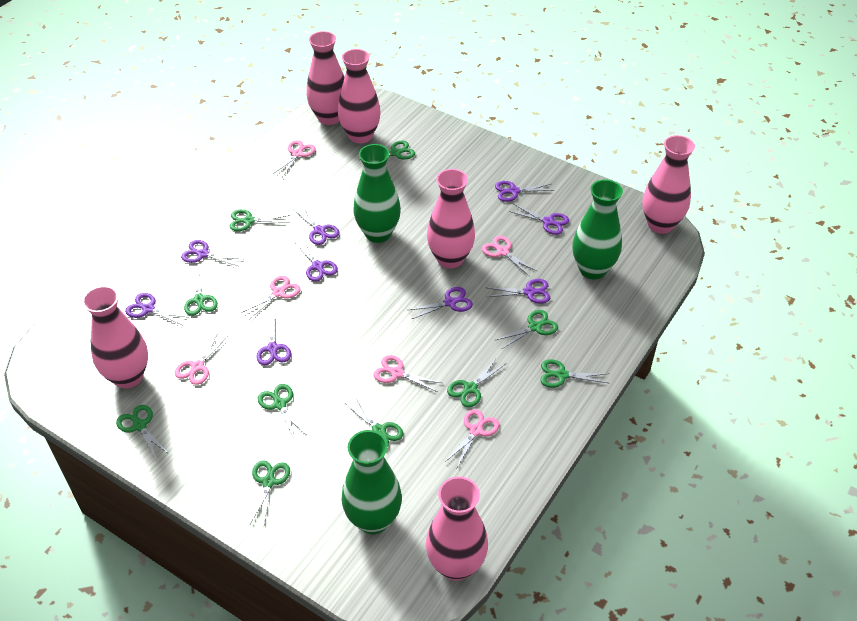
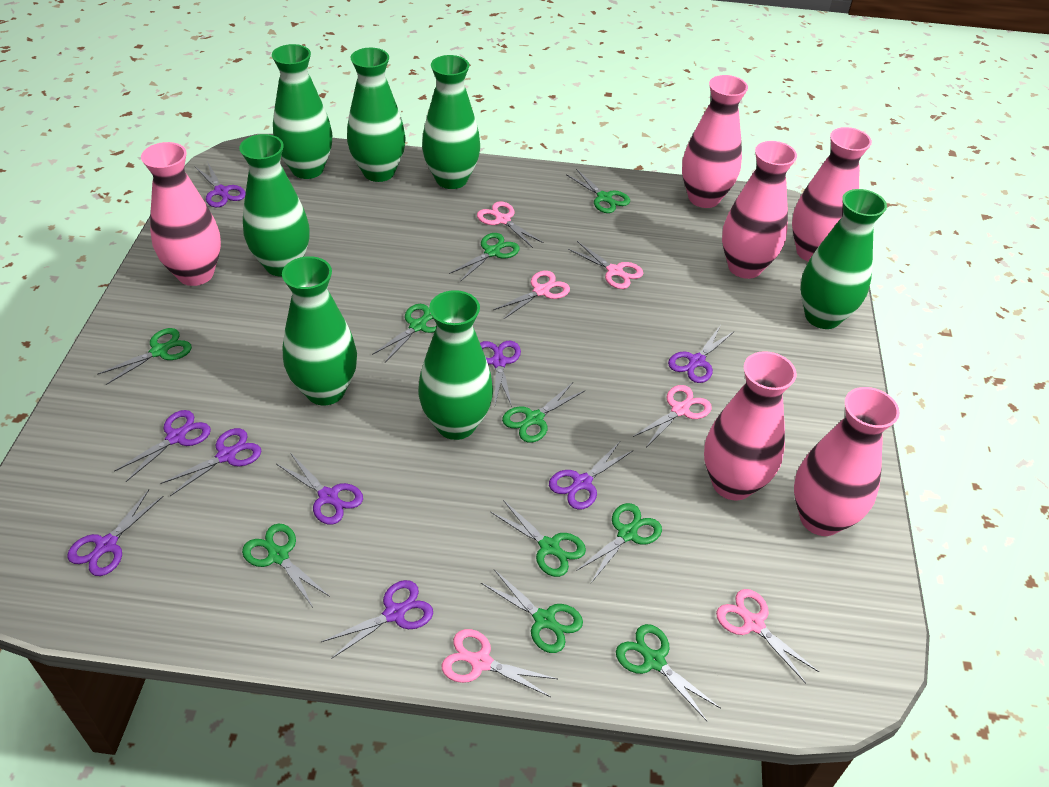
green vase: 3 -> 7

